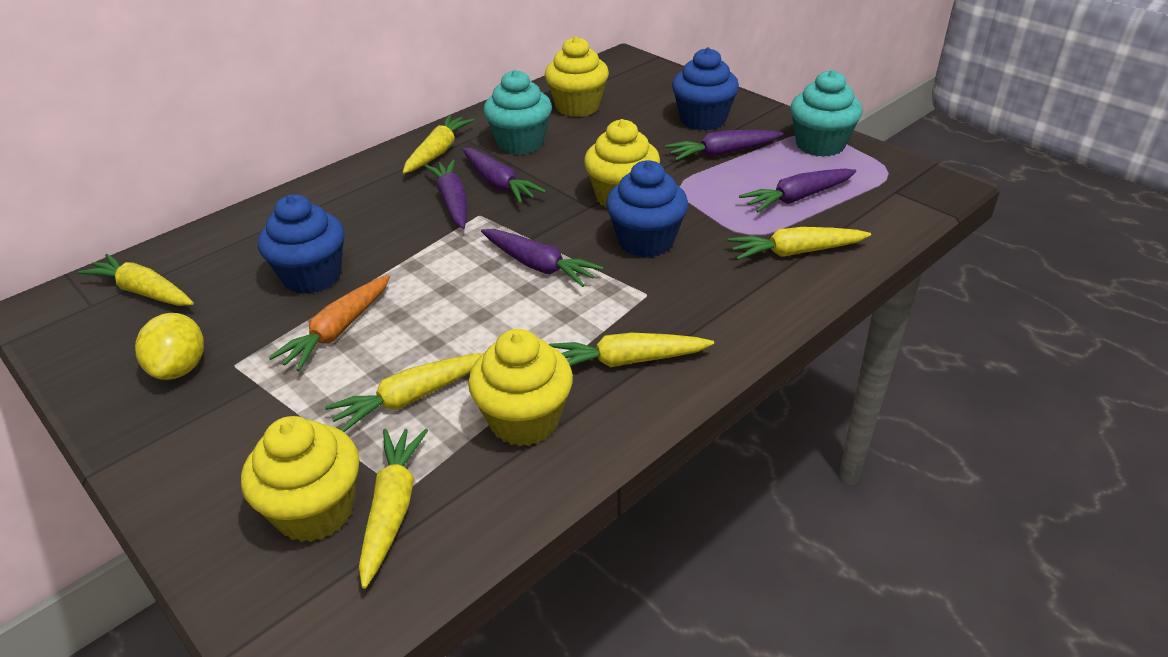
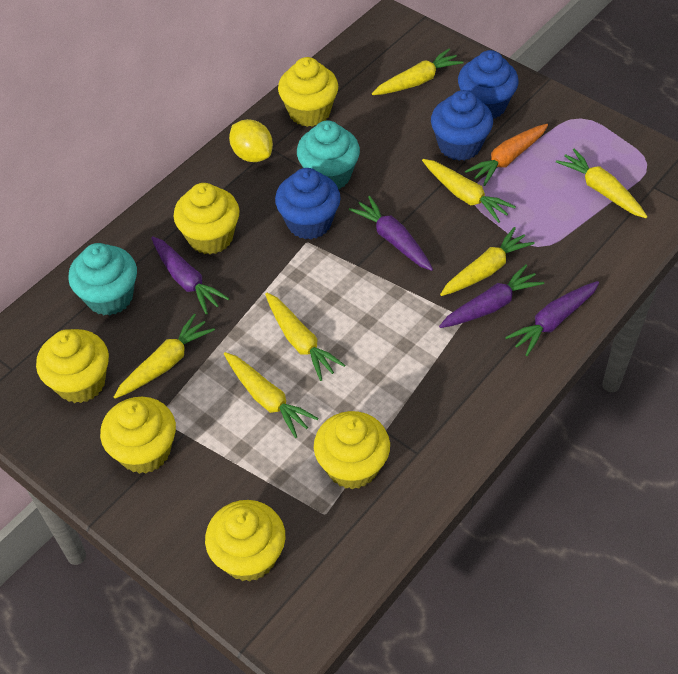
purple carrot: 5 -> 4
yellow carrot: 6 -> 7
yellow cupcake: 4 -> 6

